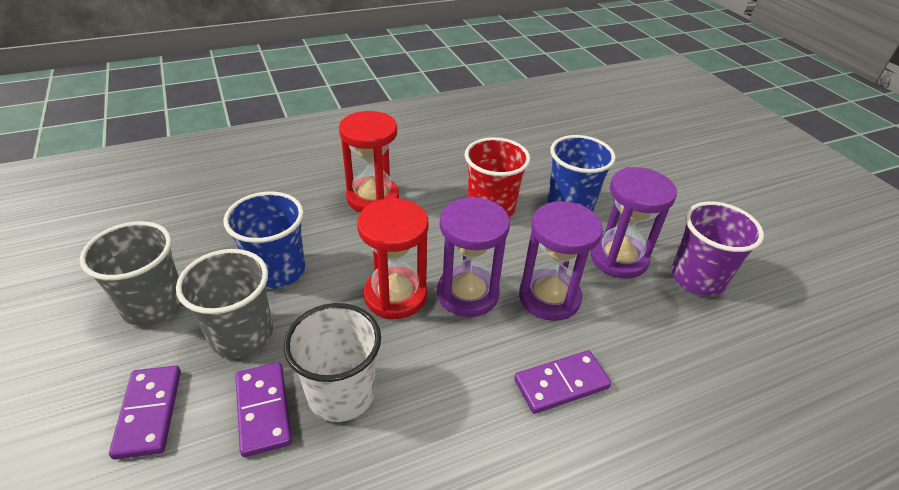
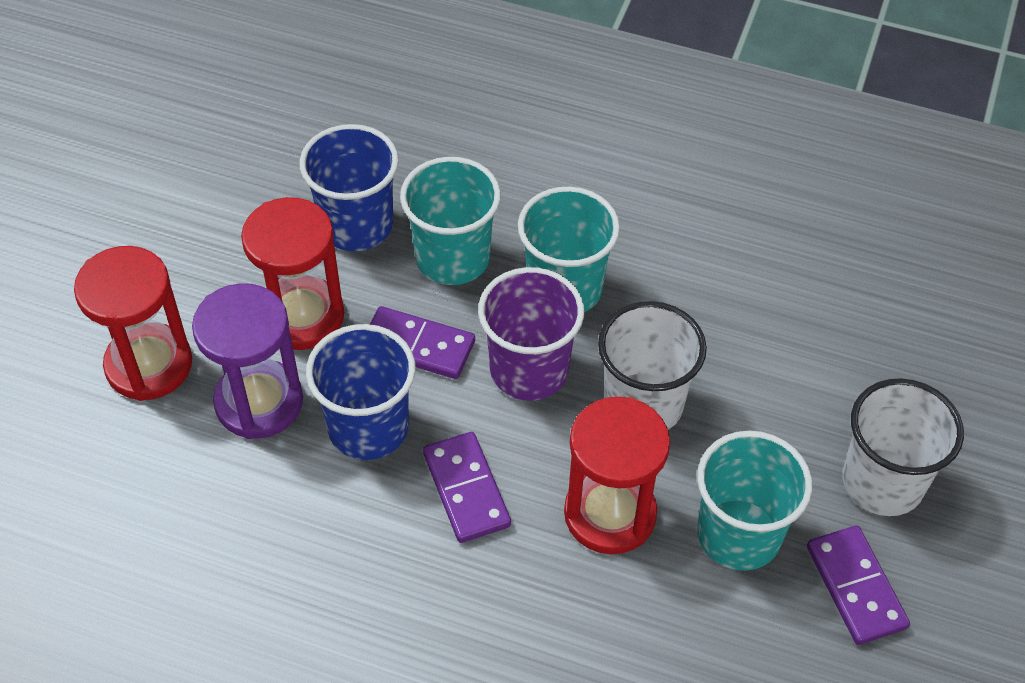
grey cup: 2 -> 0
purple hourglass: 3 -> 1
red cup: 1 -> 0
red hourglass: 2 -> 3
turquoise cup: 0 -> 3
white cup: 1 -> 2

